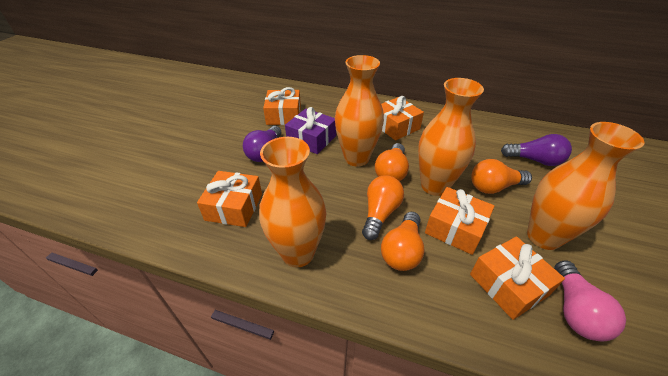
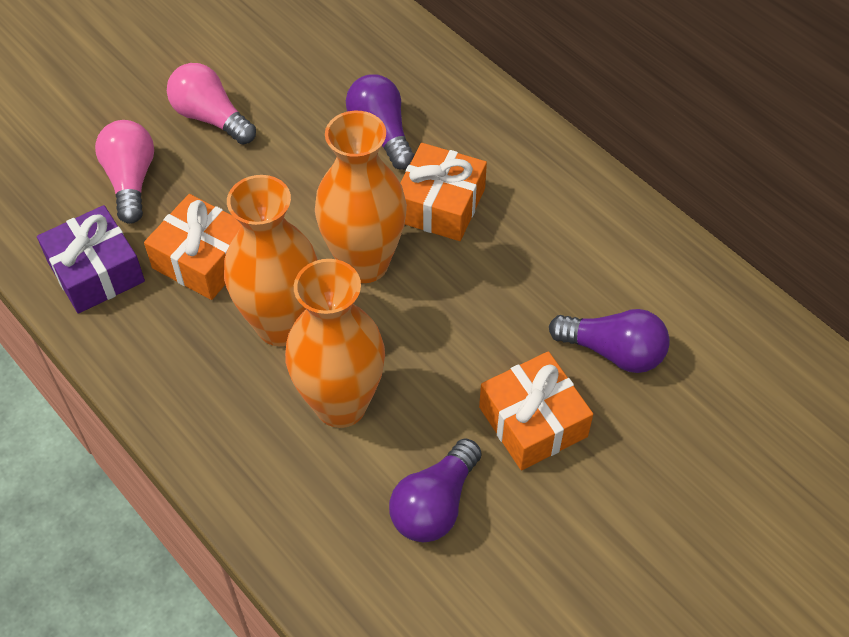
orange gift: 5 -> 3
orange light bulb: 4 -> 0
orange vase: 4 -> 3
pink light bulb: 1 -> 2
purple light bulb: 2 -> 3

